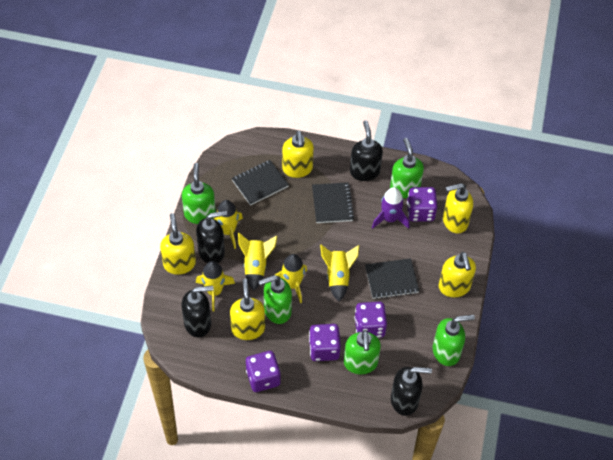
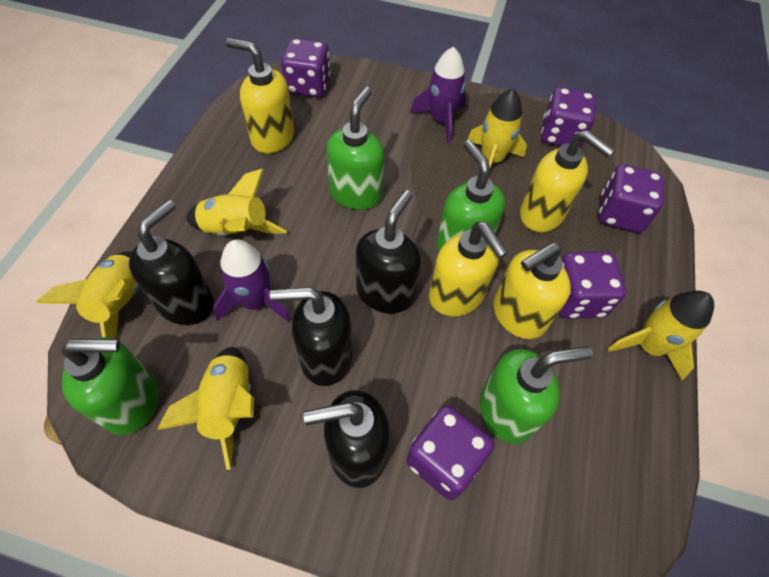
black notebook: 3 -> 0
green soap dispenser: 5 -> 4
purple dice: 4 -> 5
purple rocket: 1 -> 2
yellow soap dispenser: 5 -> 4

